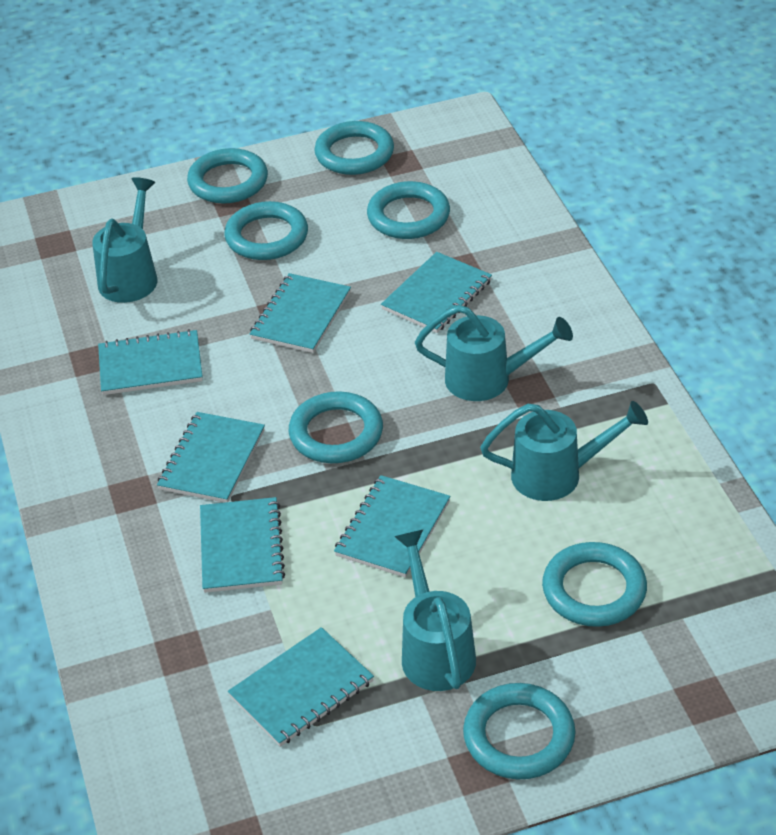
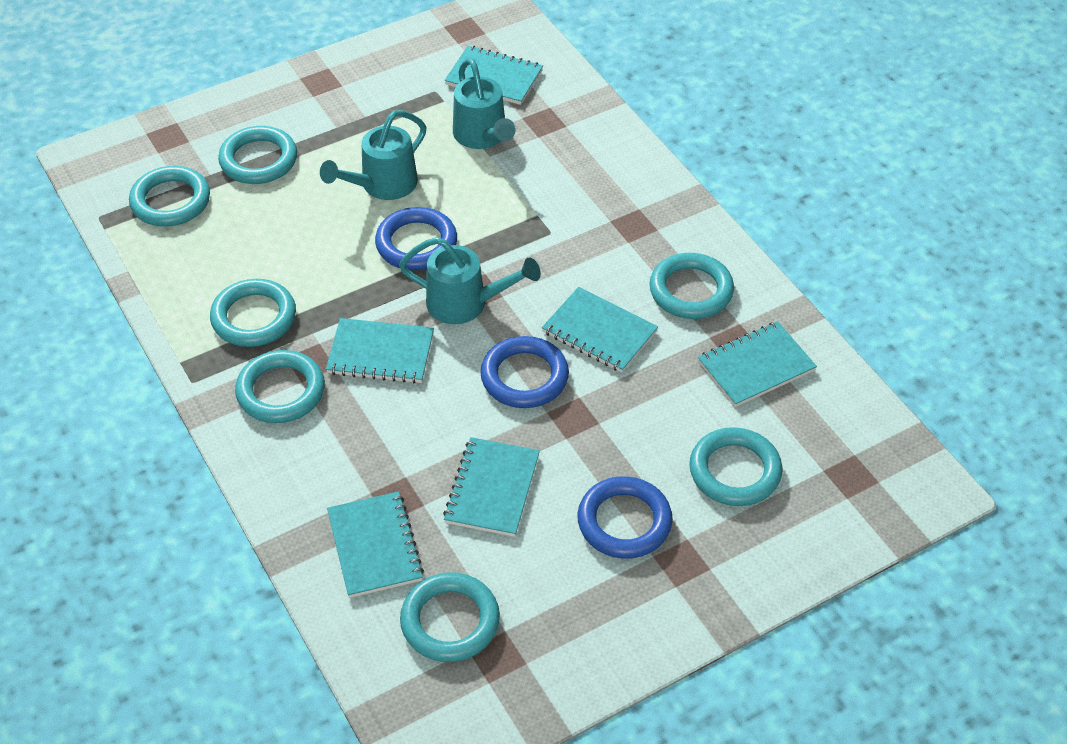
blue ring: 0 -> 3
turquoise notebook: 7 -> 6
turquoise watering can: 4 -> 3

